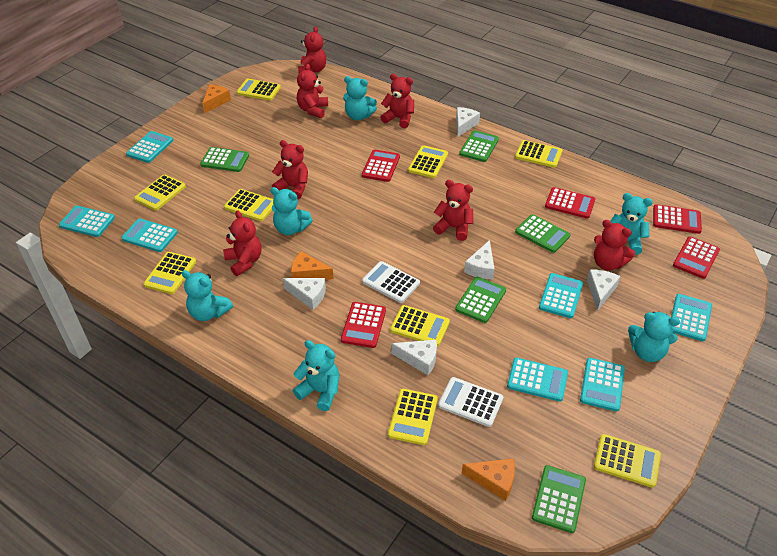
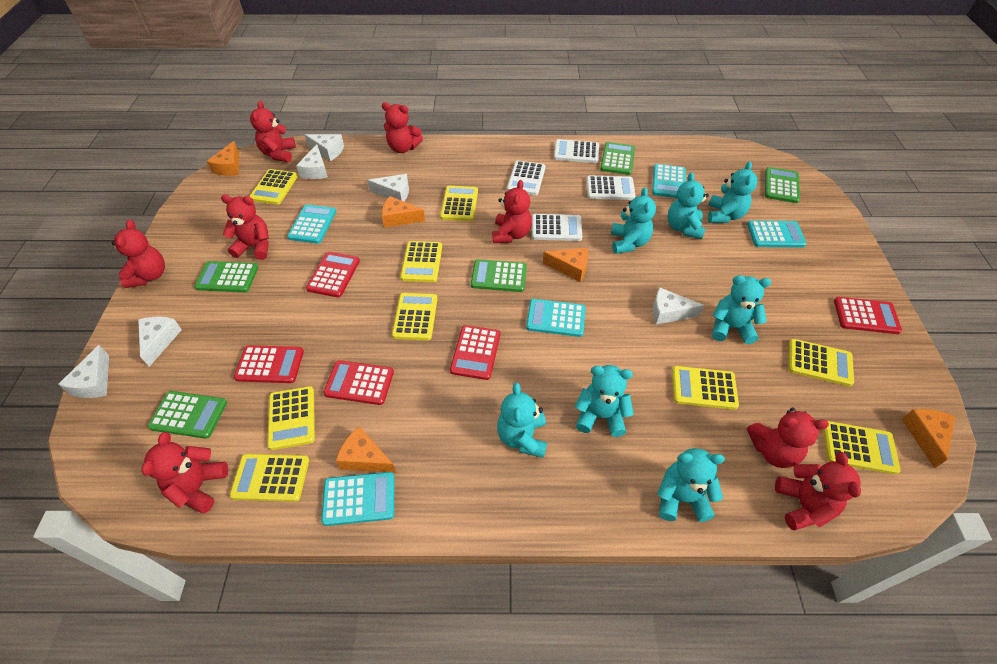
orange cheese: 3 -> 5
red teddy bear: 7 -> 8
turquoise calculator: 7 -> 5
turquoise teddy bear: 6 -> 7
white calculator: 2 -> 4
white cheese: 5 -> 6

